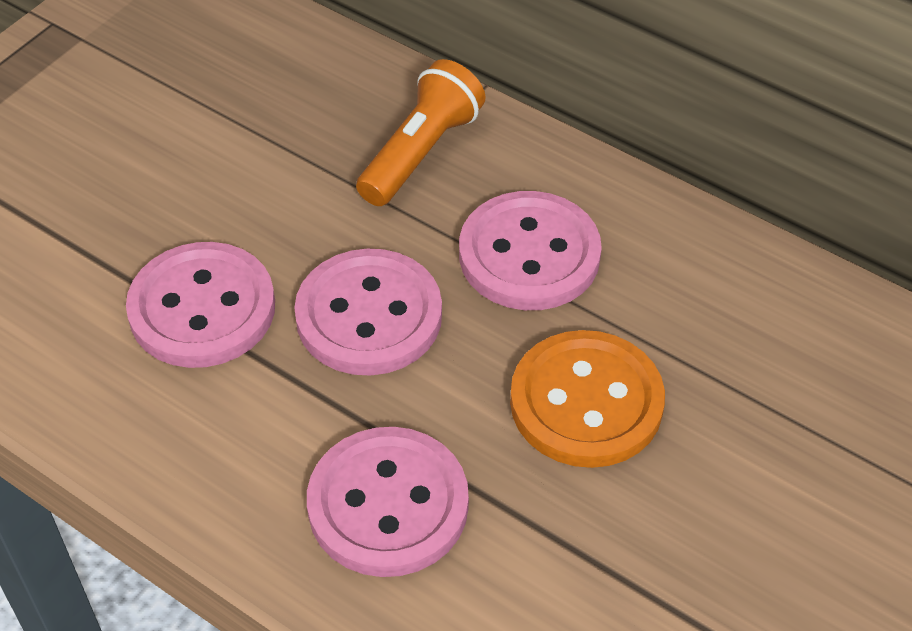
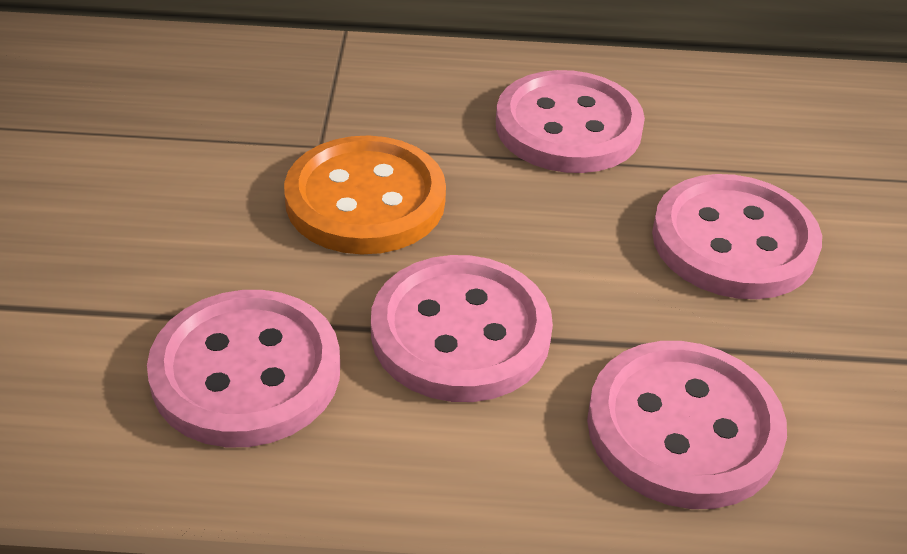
orange flashlight: 1 -> 0
pink button: 4 -> 5

